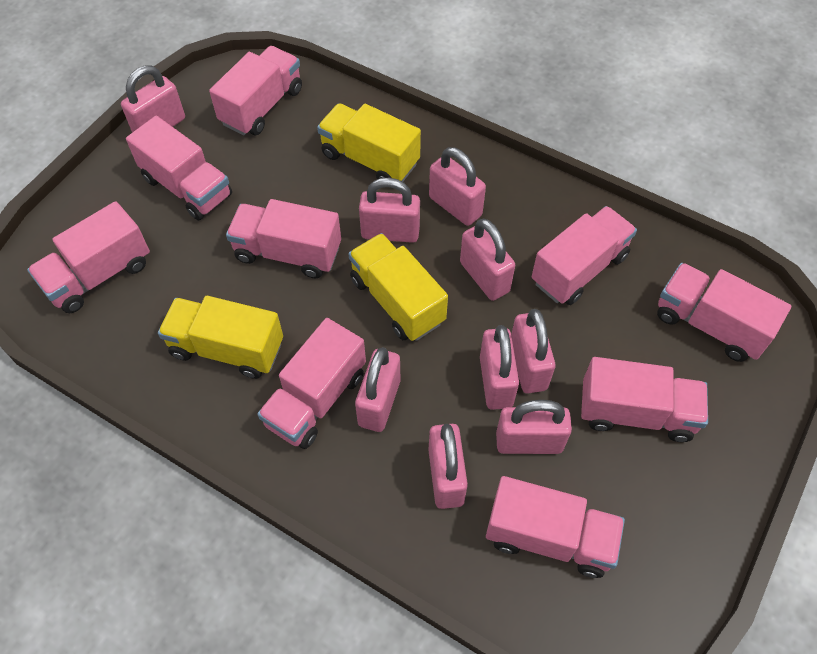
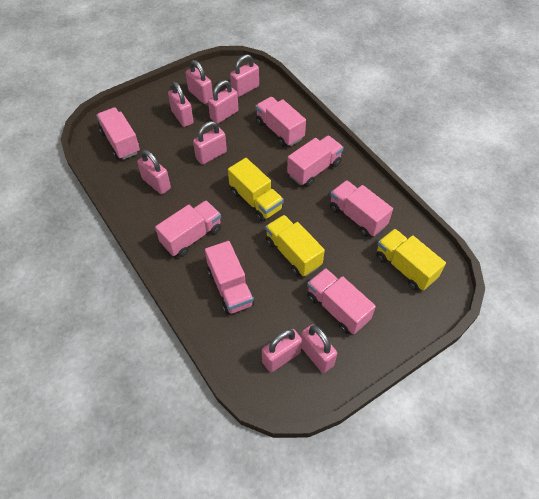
pink padlock: 9 -> 8
pink truck: 9 -> 7

